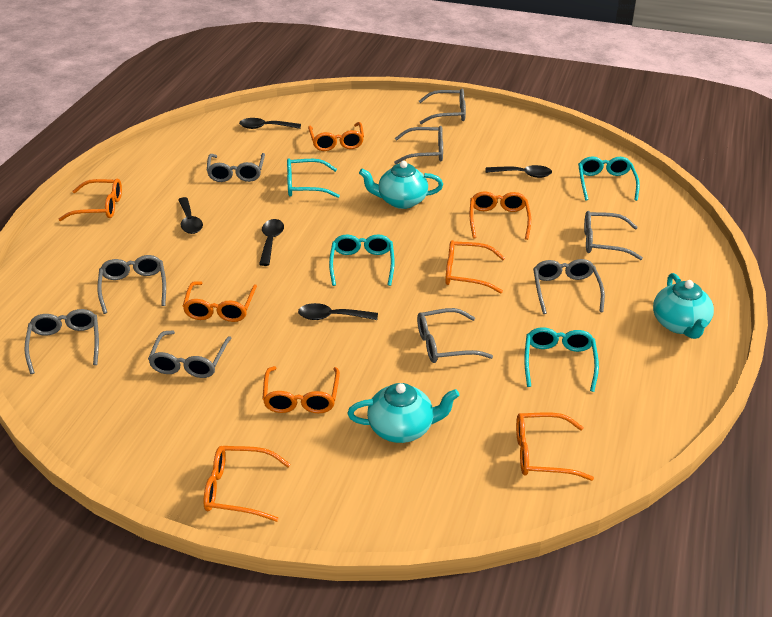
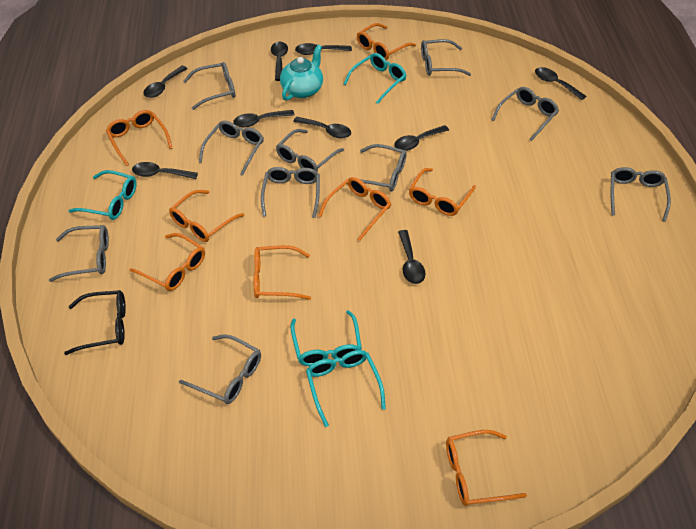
black glasses: 0 -> 1
black spoon: 5 -> 9
grey glasses: 9 -> 10
turquoise teapot: 3 -> 1

